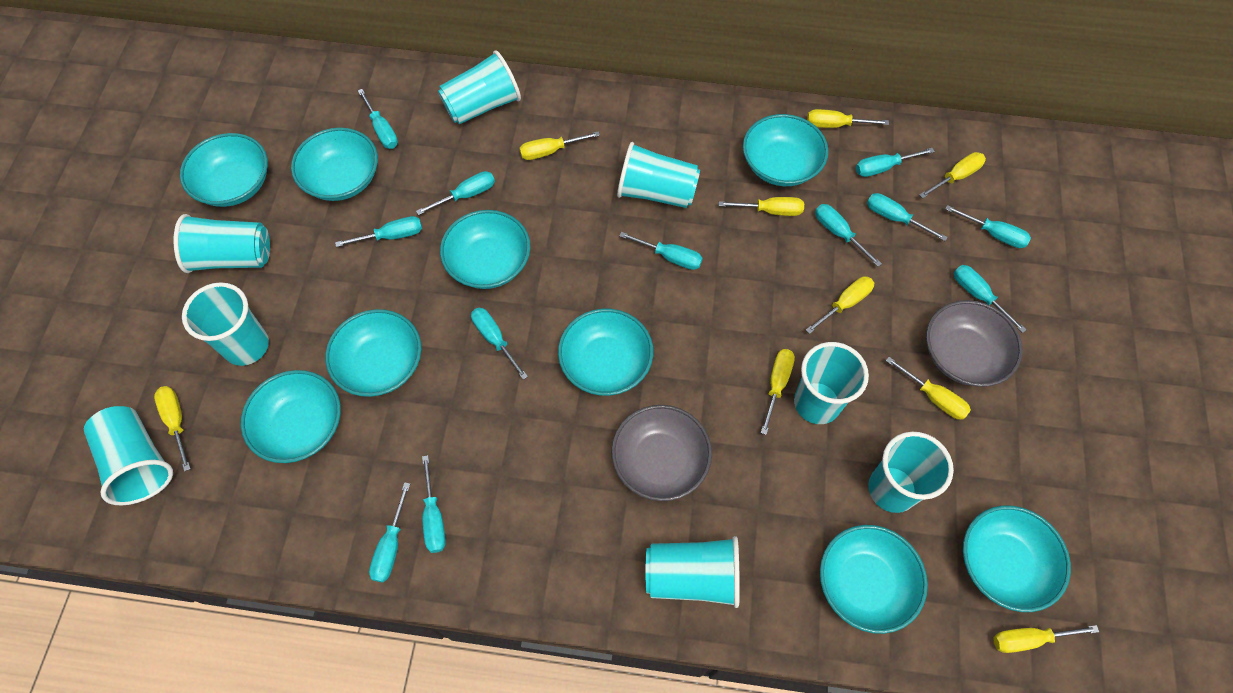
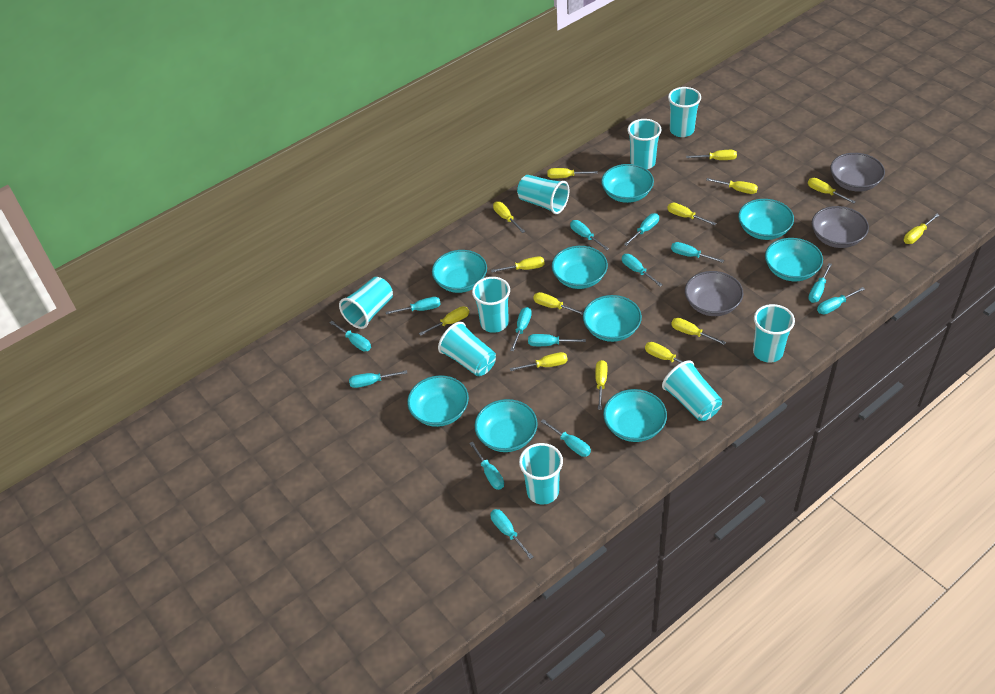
grey bowl: 2 -> 3
turquoise cup: 8 -> 9
turquoise screwdriver: 12 -> 14
yellow screwdriver: 9 -> 14

